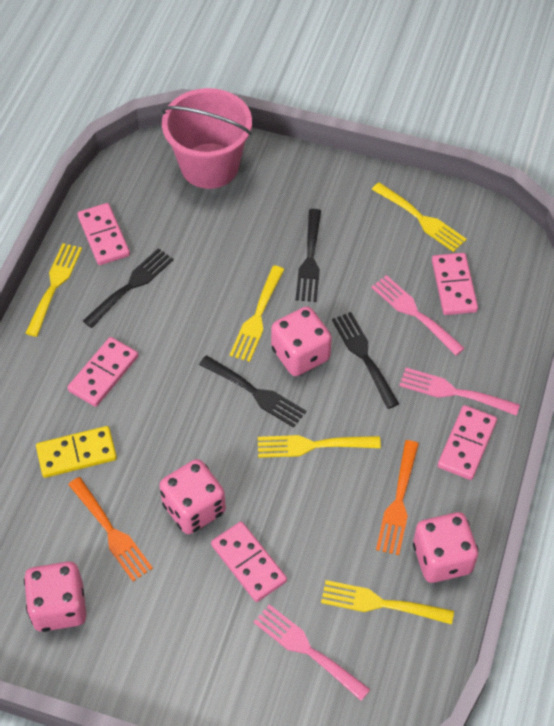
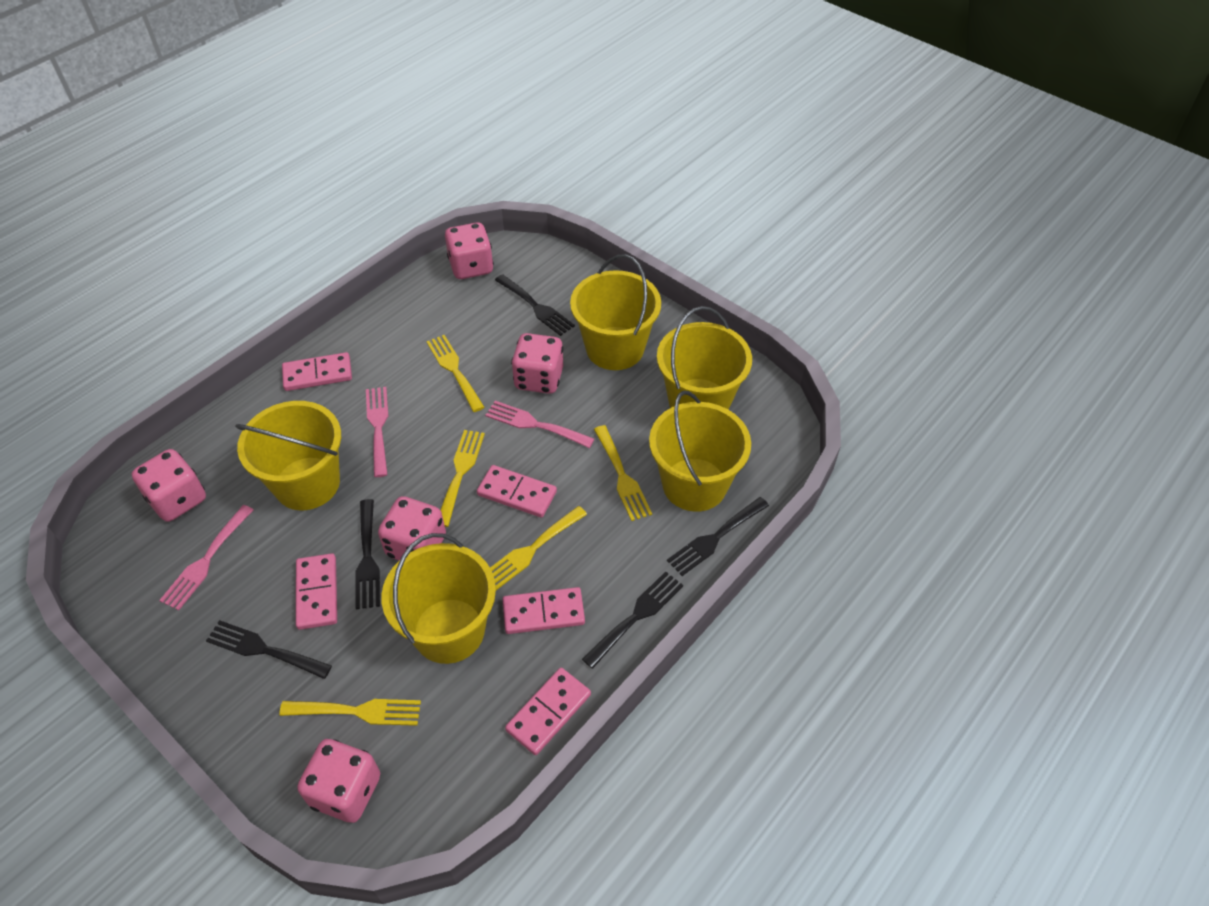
black fork: 4 -> 5
orange fork: 2 -> 0
pink bucket: 1 -> 0
pink dice: 4 -> 5
yellow bucket: 0 -> 5
yellow domino: 1 -> 0

